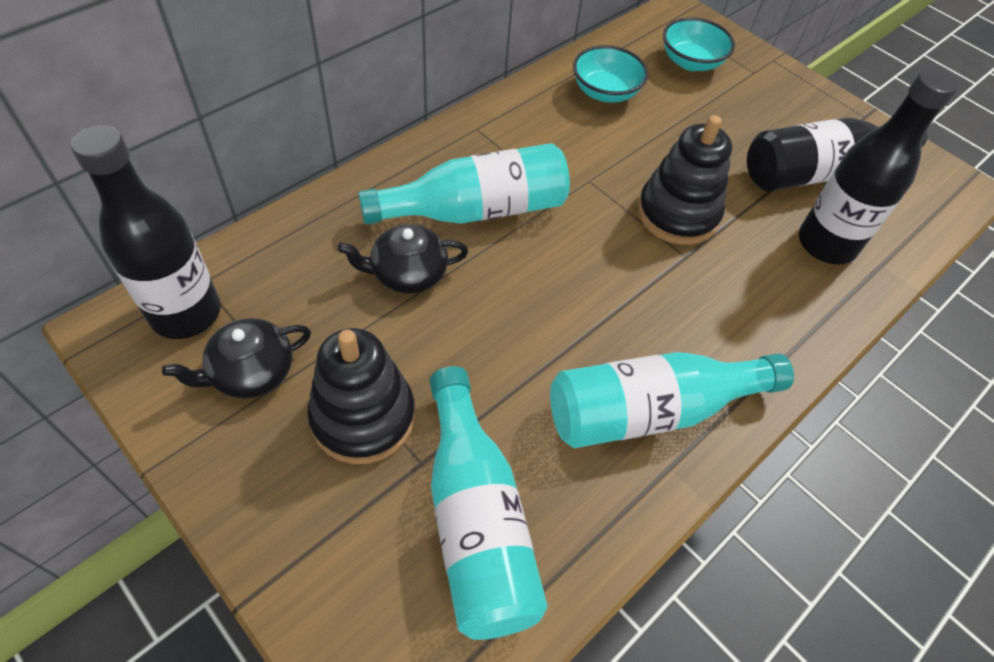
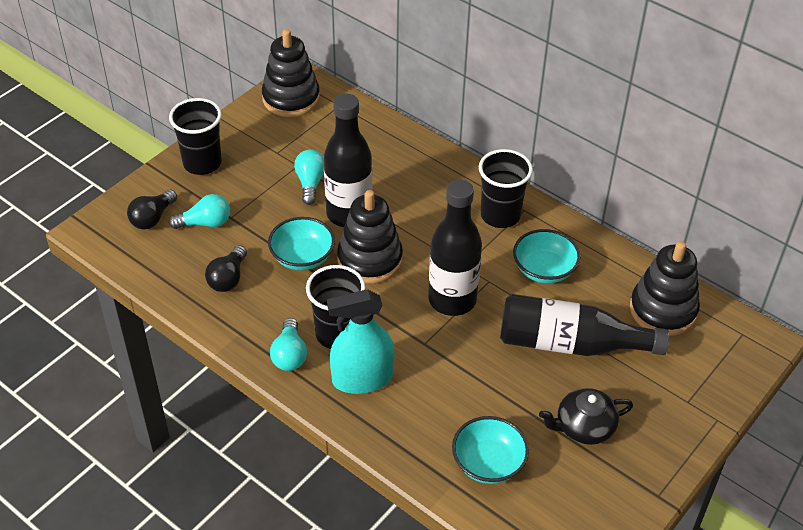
black cup: 0 -> 3
black light bulb: 0 -> 2
black stacking toy: 2 -> 3
black teapot: 2 -> 1
turquoise bottle: 3 -> 0
turquoise bowl: 2 -> 3
turquoise light bulb: 0 -> 3
turquoise spray bottle: 0 -> 1

